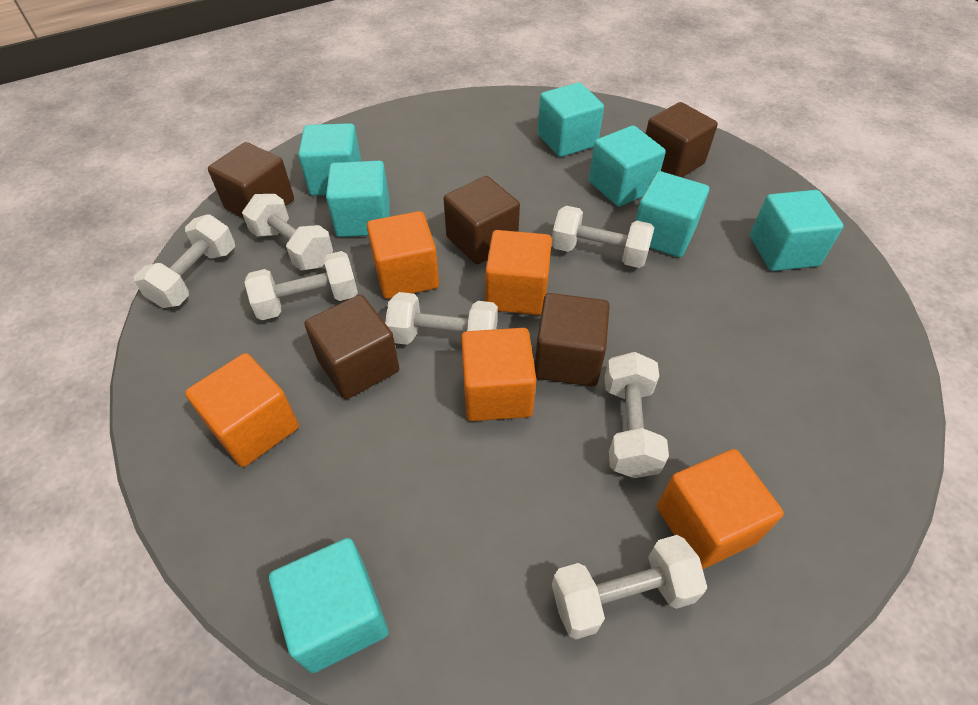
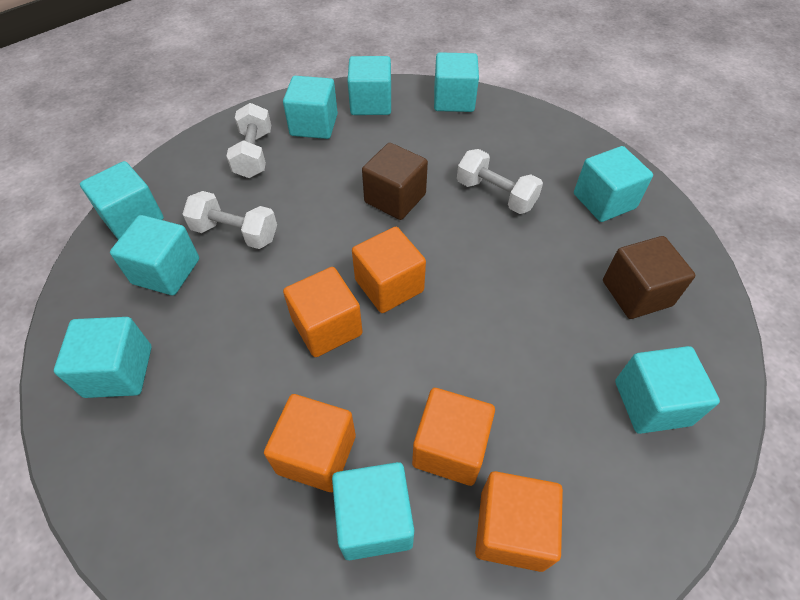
brown cube: 5 -> 2
turquoise cube: 7 -> 9
white dumbbell: 7 -> 3

